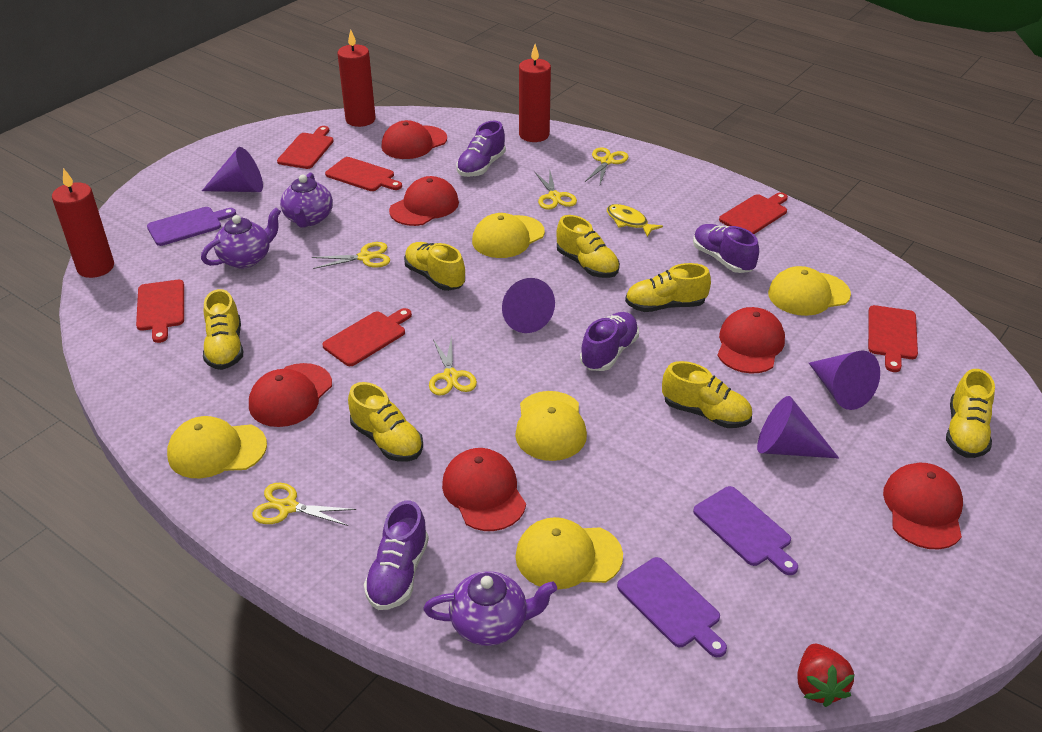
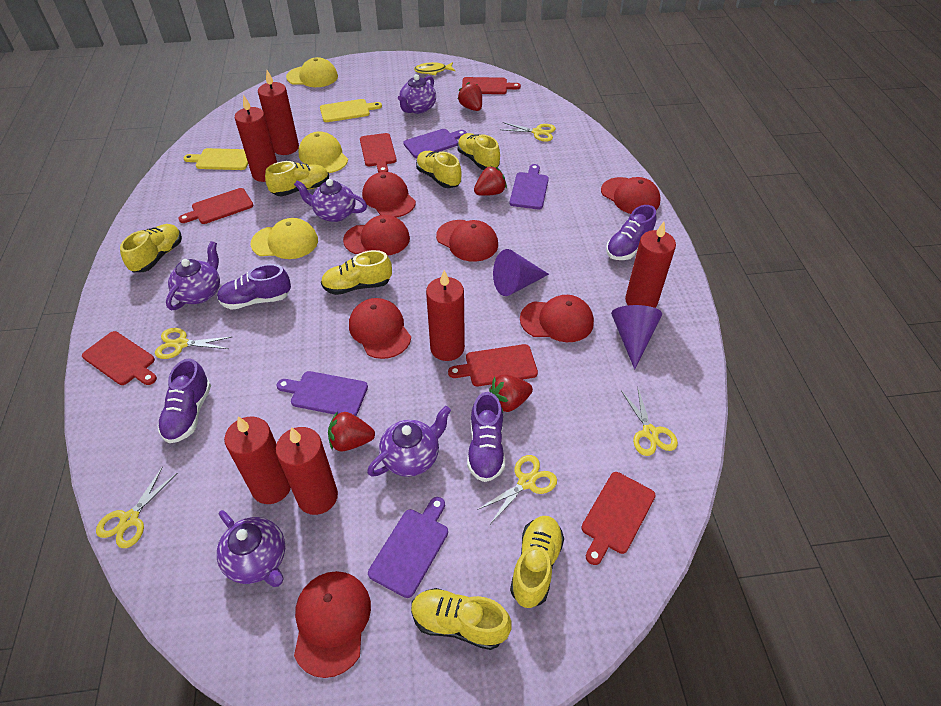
purple cone: 4 -> 2
purple cutting board: 3 -> 4
purple teapot: 3 -> 5
red candle: 3 -> 6
red cap: 6 -> 7
red strawberry: 1 -> 4
yellow cap: 5 -> 3
yellow cutting board: 0 -> 2

